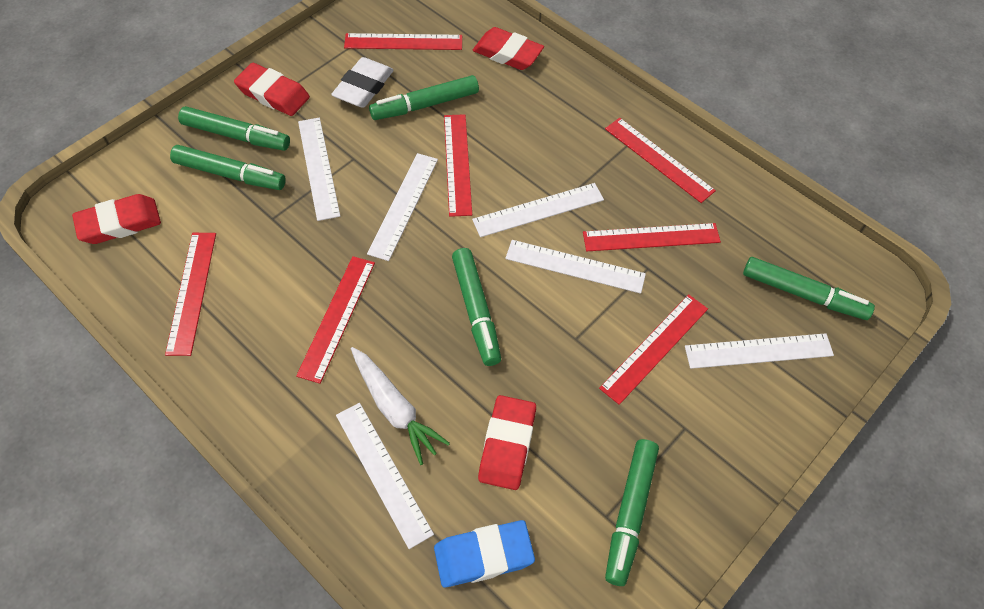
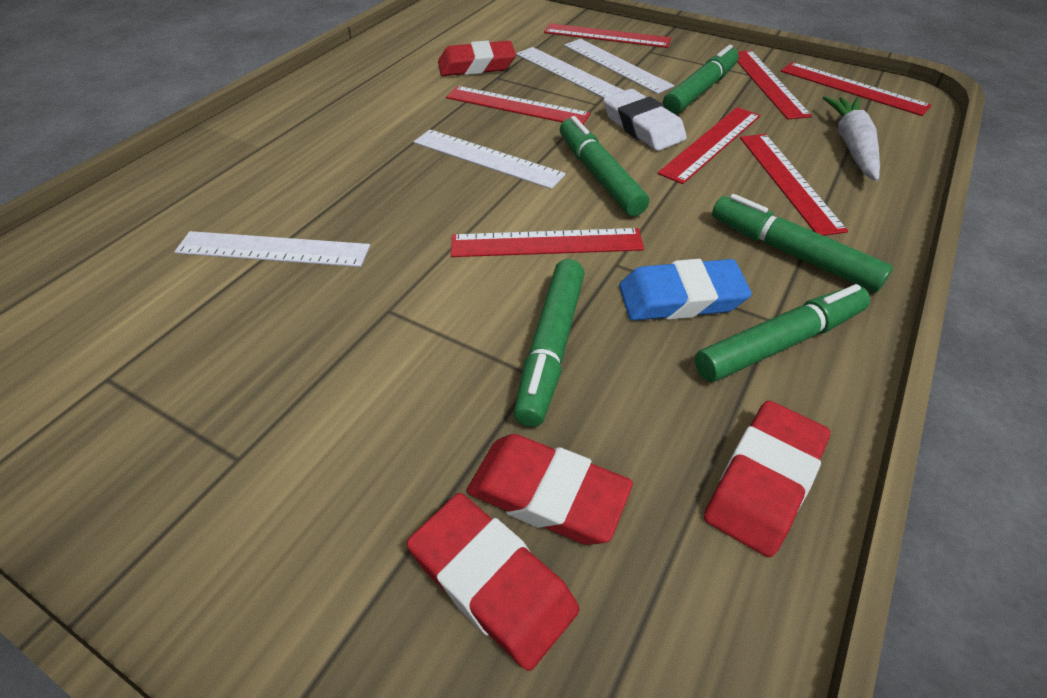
green marker: 6 -> 5
white ruler: 6 -> 4

